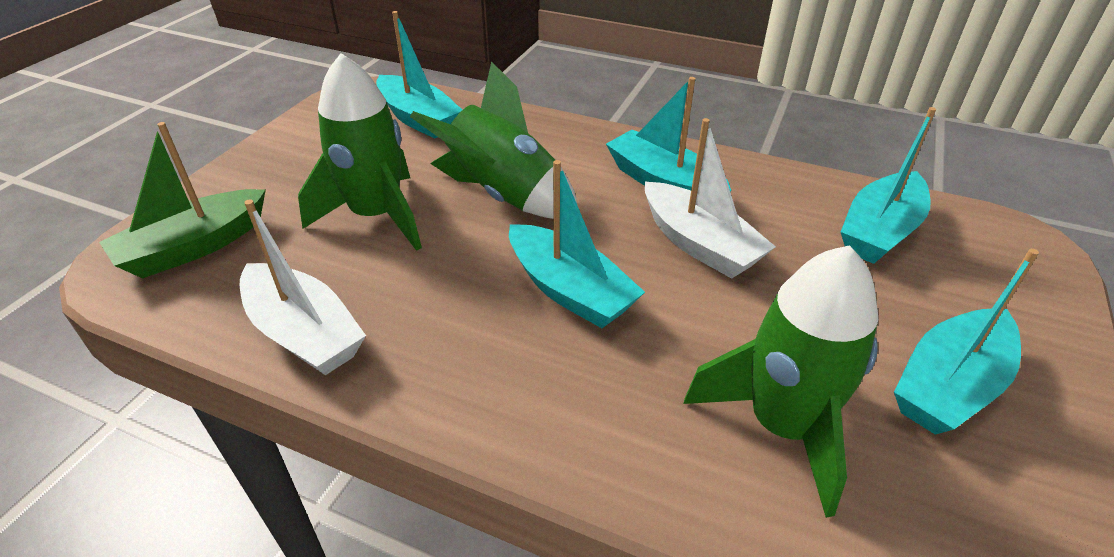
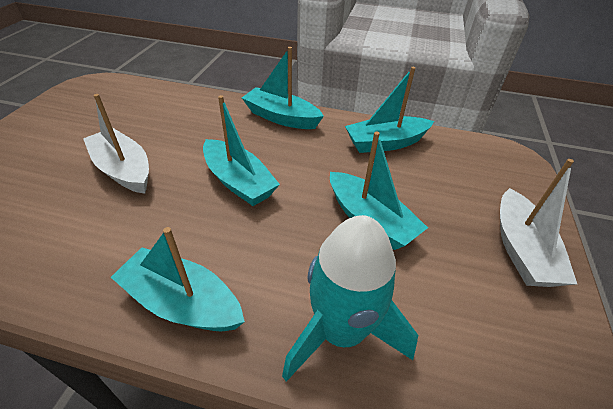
green boat: 1 -> 0
green rocket: 3 -> 0
turquoise rocket: 0 -> 1

